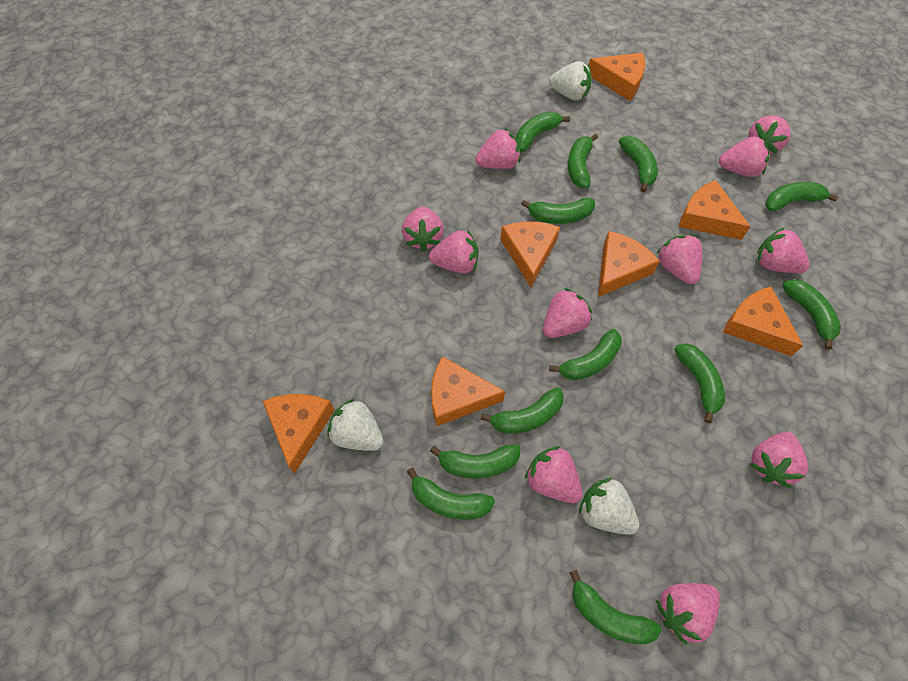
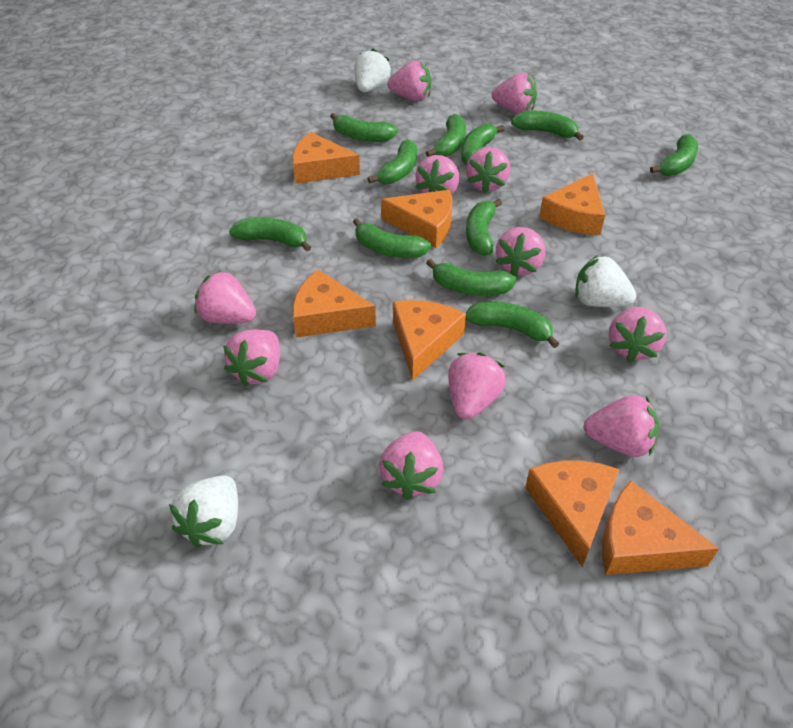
green banana: 12 -> 11

